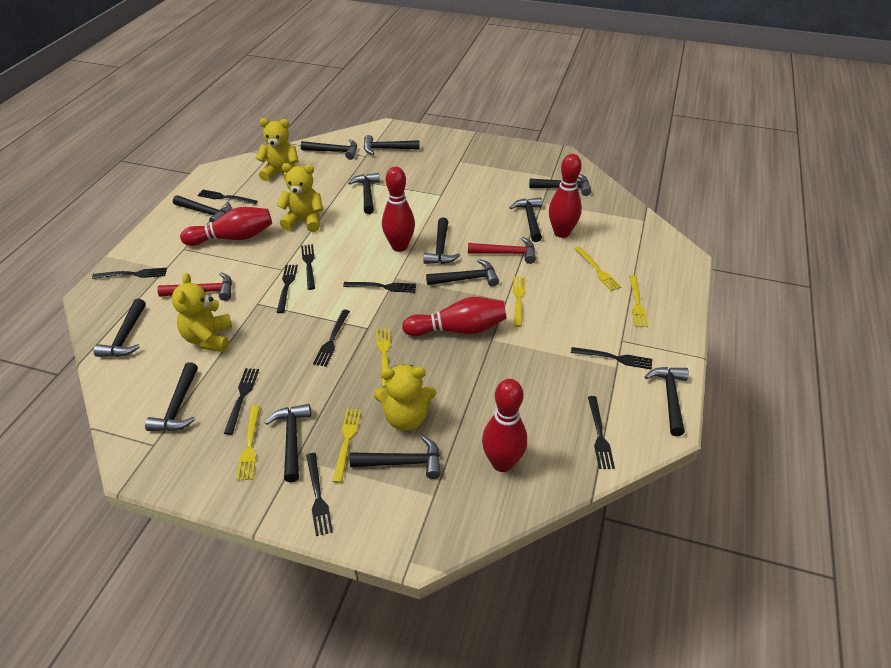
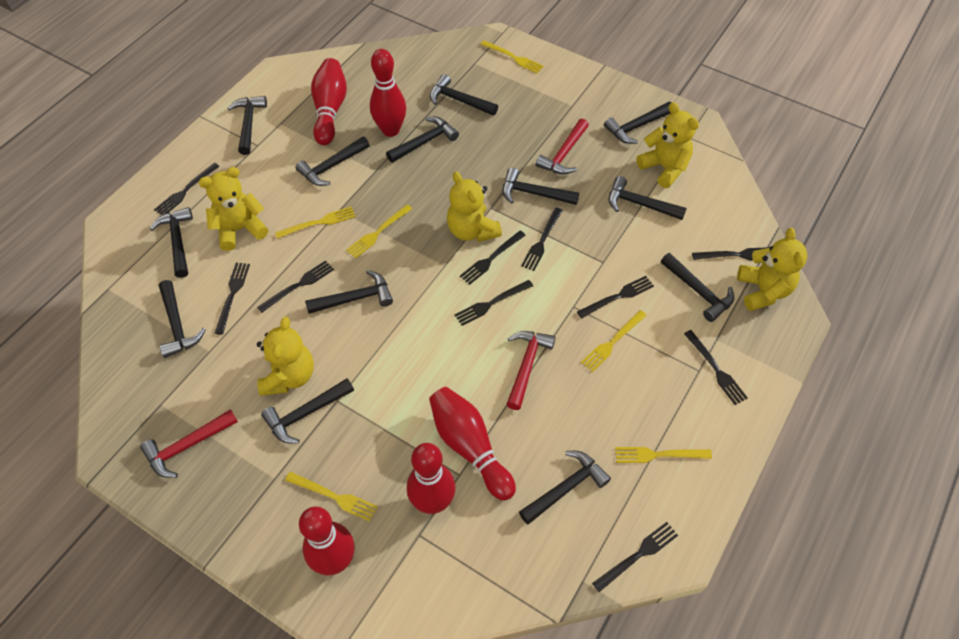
red hammer: 2 -> 3
yellow teddy bear: 4 -> 5

